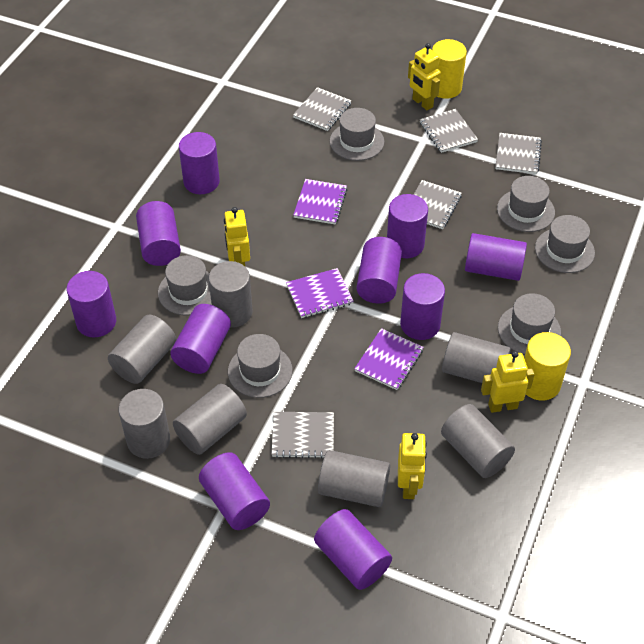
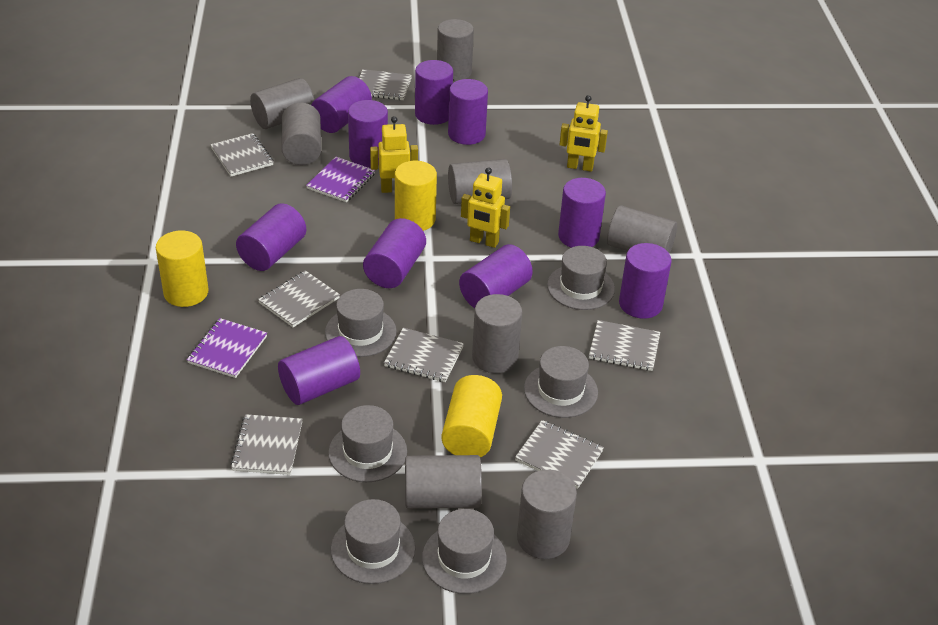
grey cylinder: 7 -> 8
grey notebook: 5 -> 7
purple notebook: 3 -> 2
yellow cylinder: 2 -> 3
yellow robot: 4 -> 3

